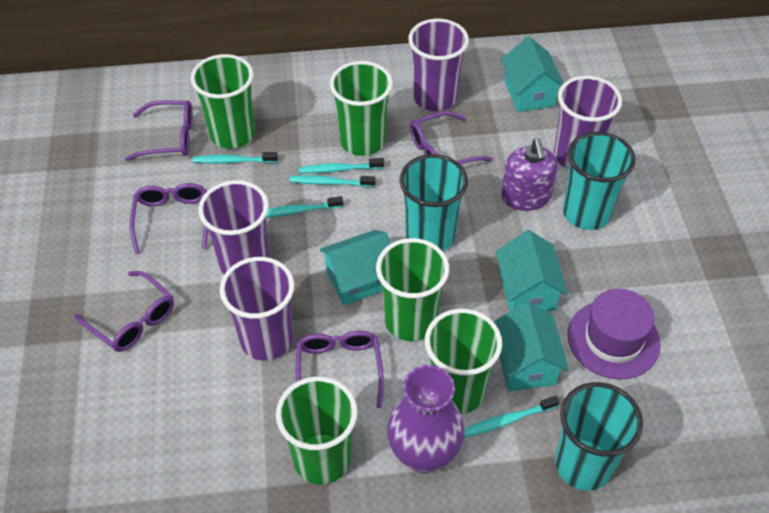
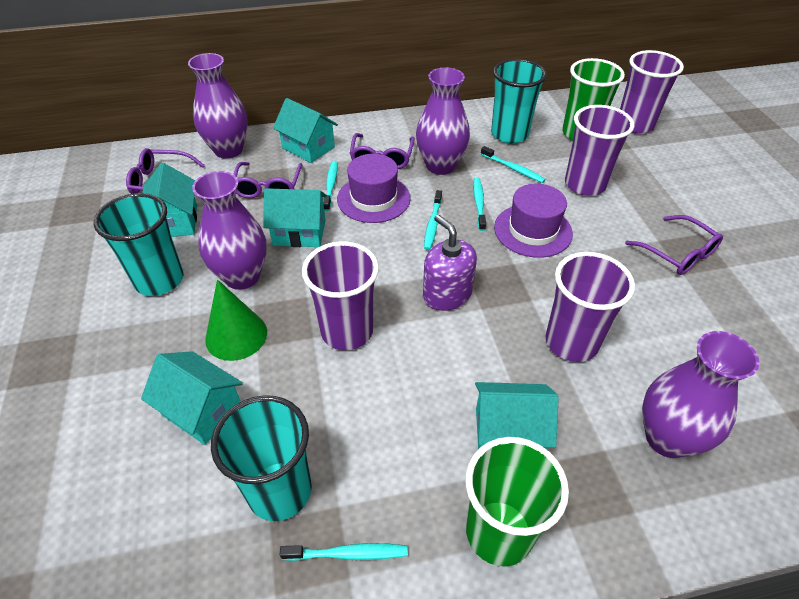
green cone: 0 -> 1
green cup: 5 -> 2
purple glasses: 5 -> 4
purple hat: 1 -> 2
purple vase: 1 -> 4
turquoise house: 4 -> 5

